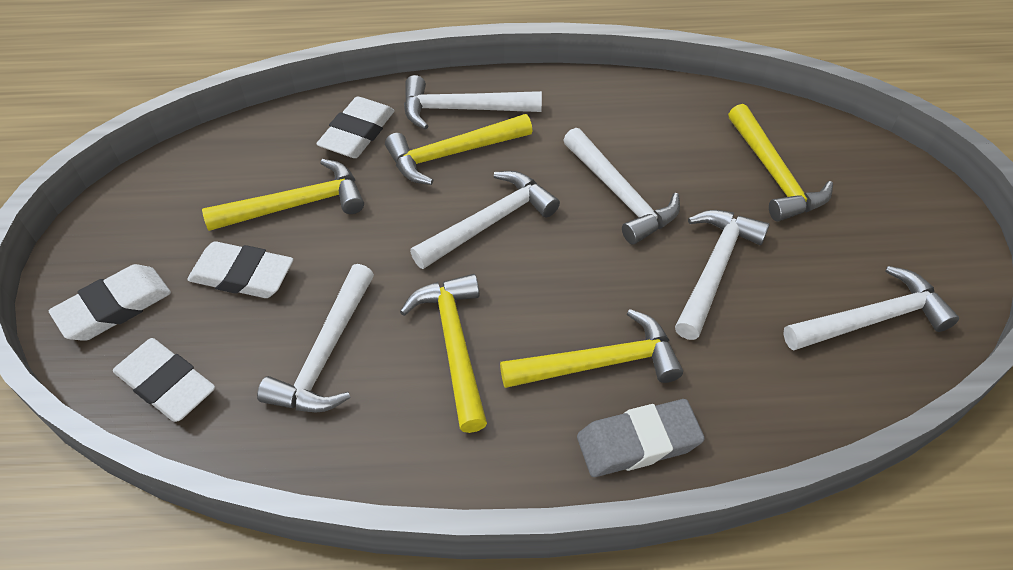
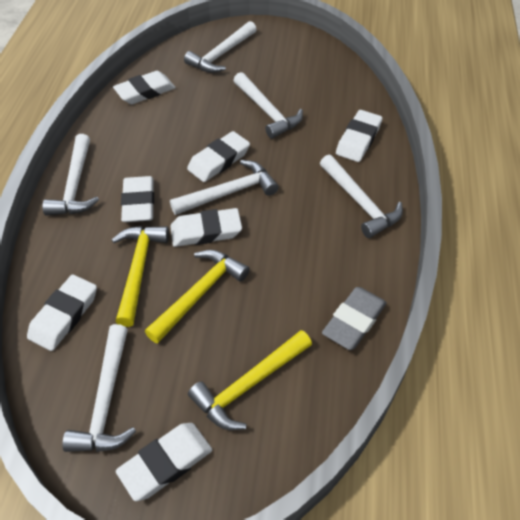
white eraser: 4 -> 7
yellow hammer: 5 -> 3

